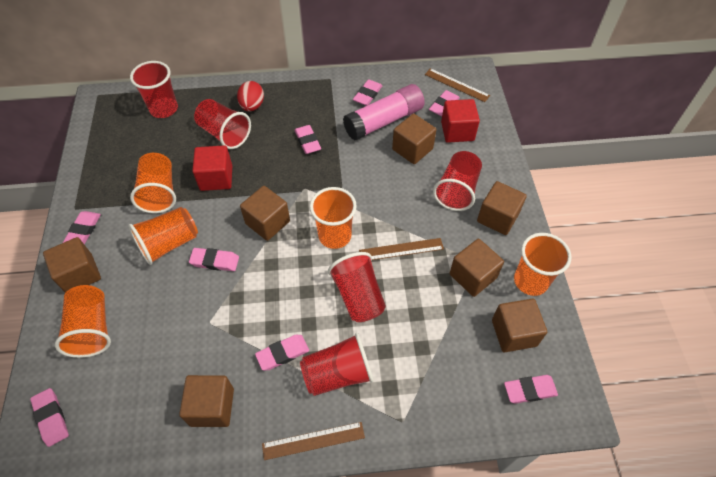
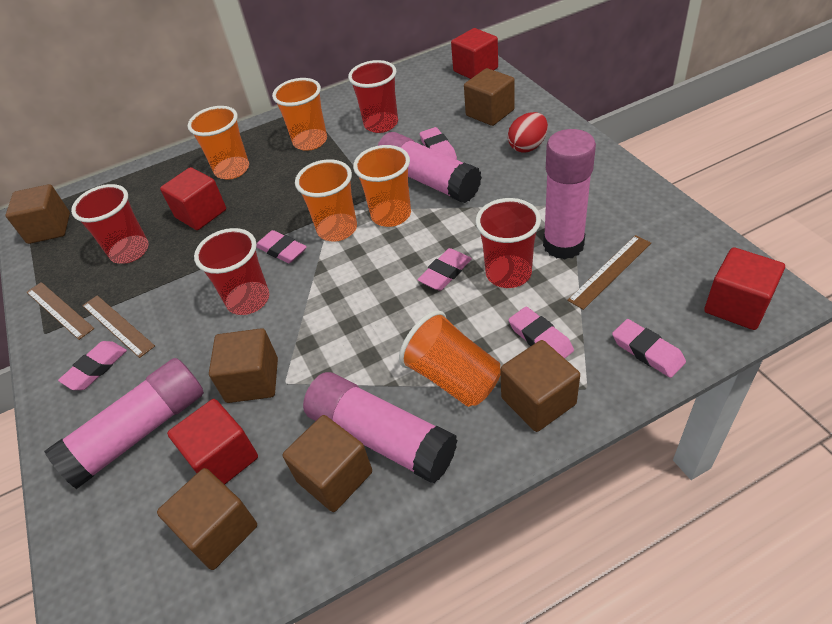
brown cube: 7 -> 6
pink eraser: 8 -> 6
pink glue stick: 1 -> 4
red cube: 2 -> 4
red cup: 5 -> 4

